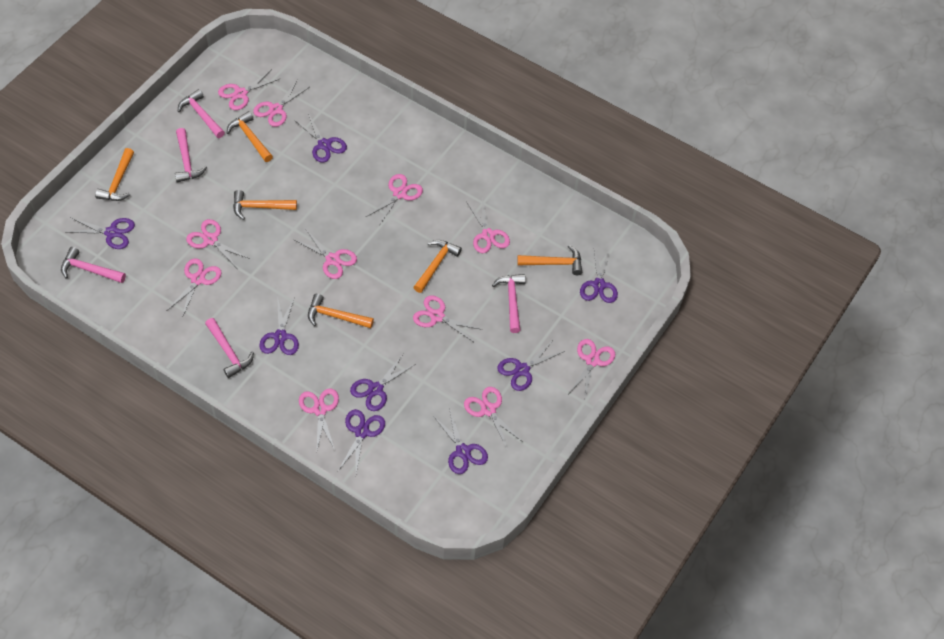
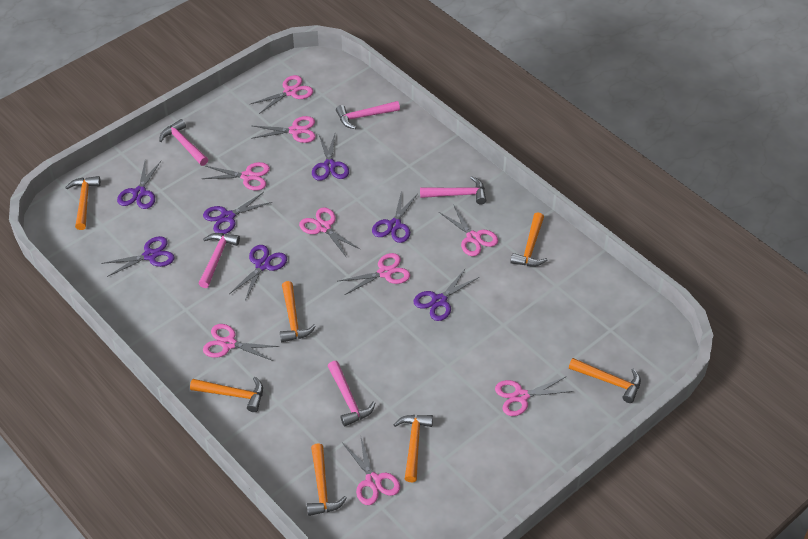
orange hammer: 6 -> 7
pink scissors: 11 -> 9
purple scissors: 8 -> 7

